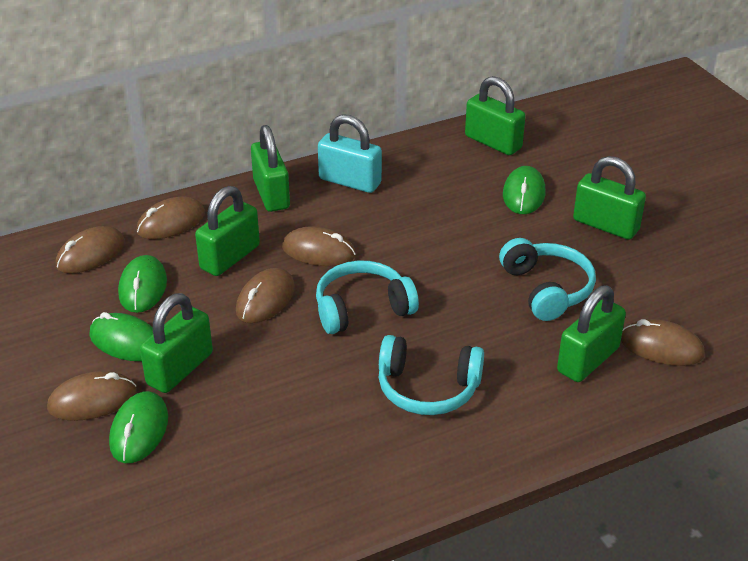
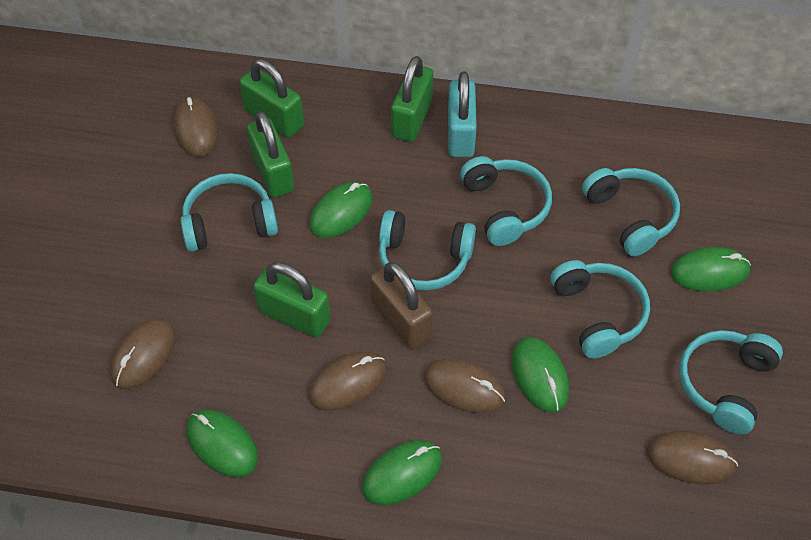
brown mouse: 6 -> 5
brown padlock: 0 -> 1
green mouse: 4 -> 5
green padlock: 6 -> 4
turquoise headphones: 3 -> 6

